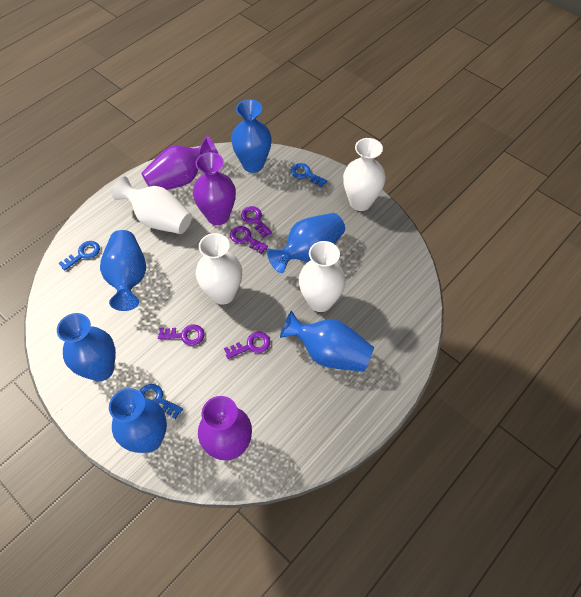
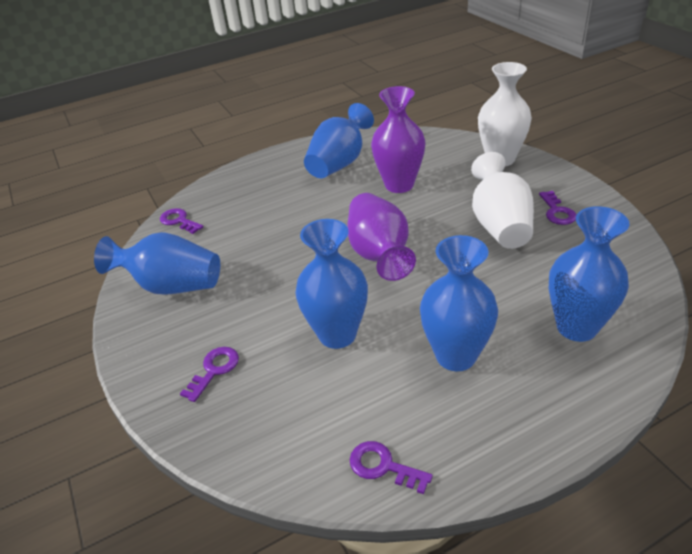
blue key: 3 -> 0
blue vase: 6 -> 5
purple vase: 3 -> 2
white vase: 4 -> 2

